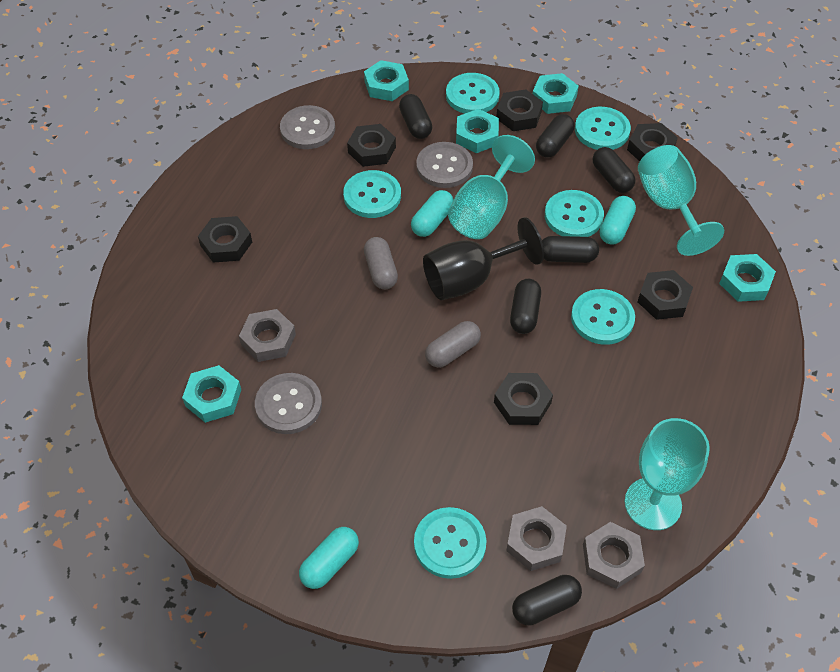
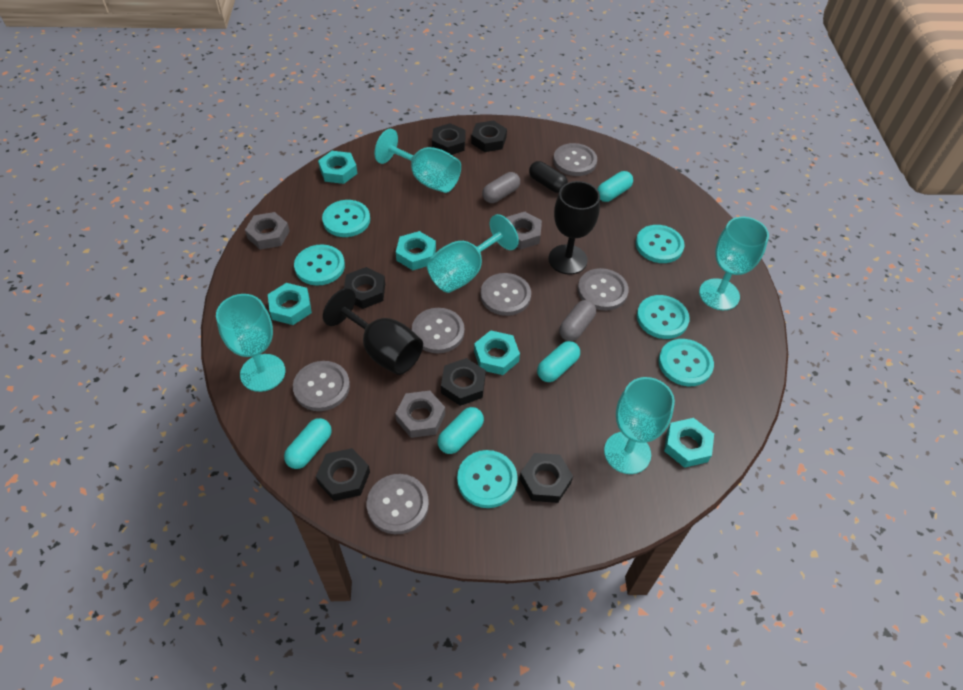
black capsule: 6 -> 1
black goblet: 1 -> 2
grey button: 3 -> 6
turquoise capsule: 3 -> 4
turquoise goblet: 3 -> 5

